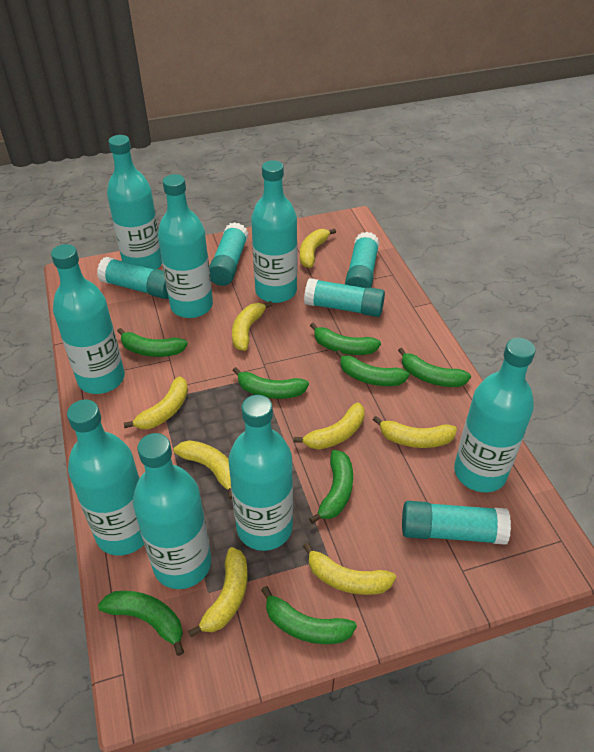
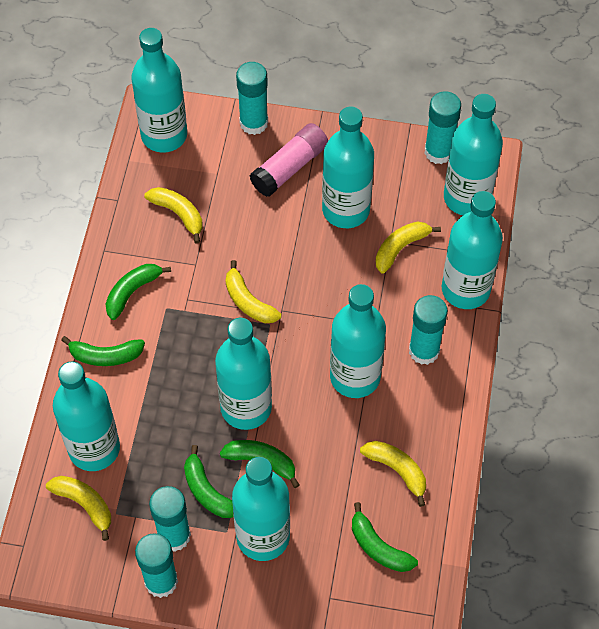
green banana: 8 -> 5
pink glue stick: 0 -> 1
yellow banana: 8 -> 5

